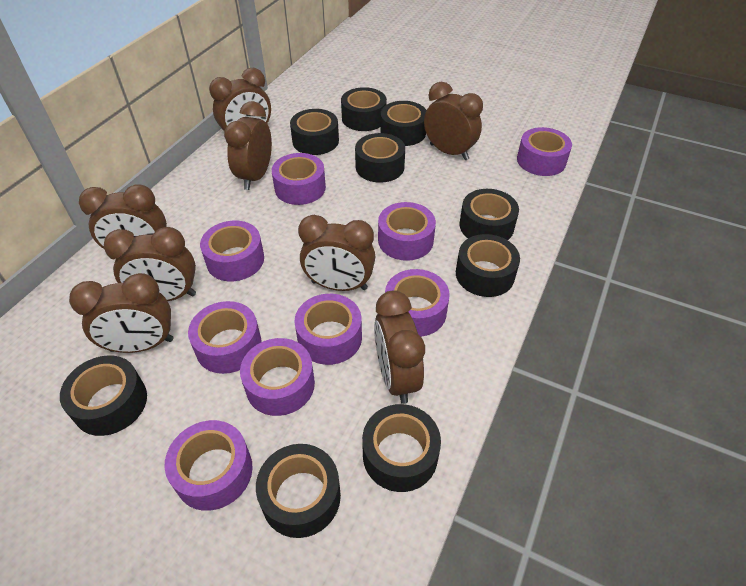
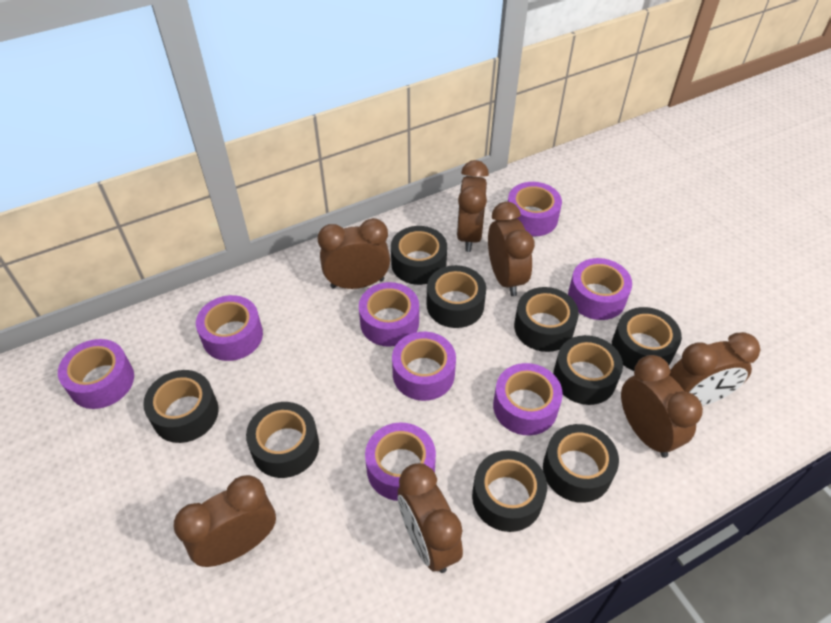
brown clock: 8 -> 7
purple tape: 9 -> 8

